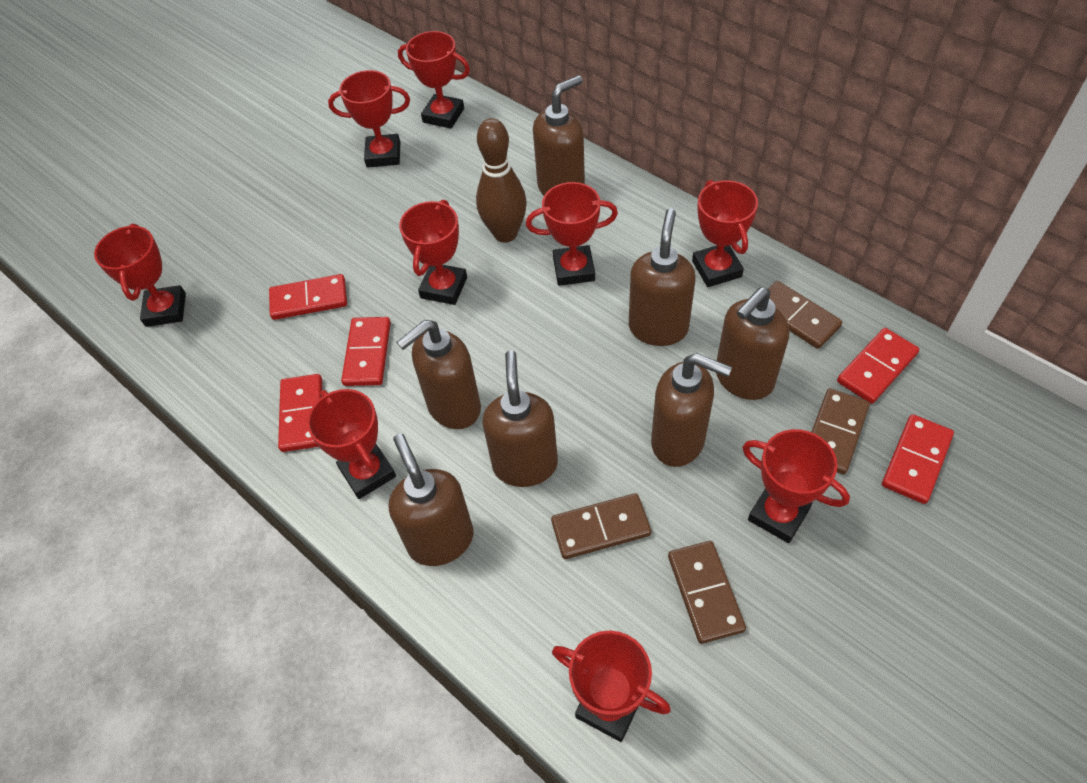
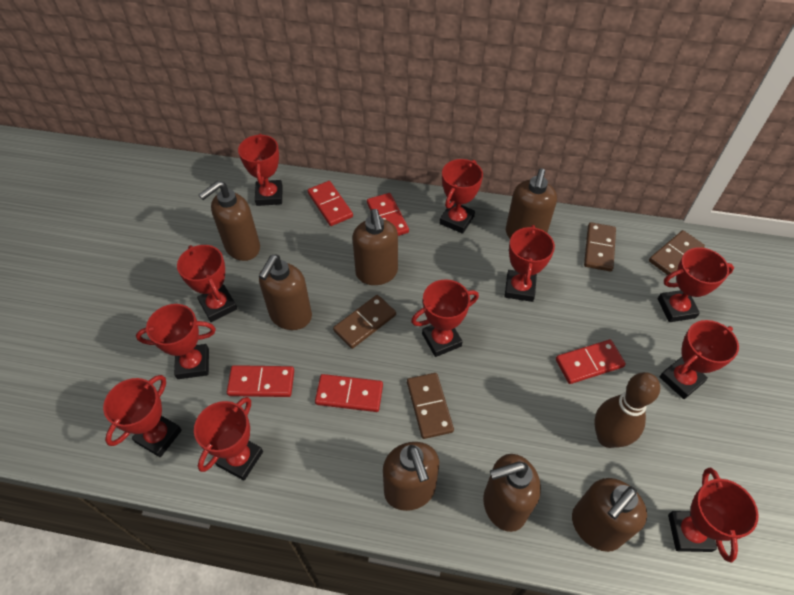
red trophy: 9 -> 11

